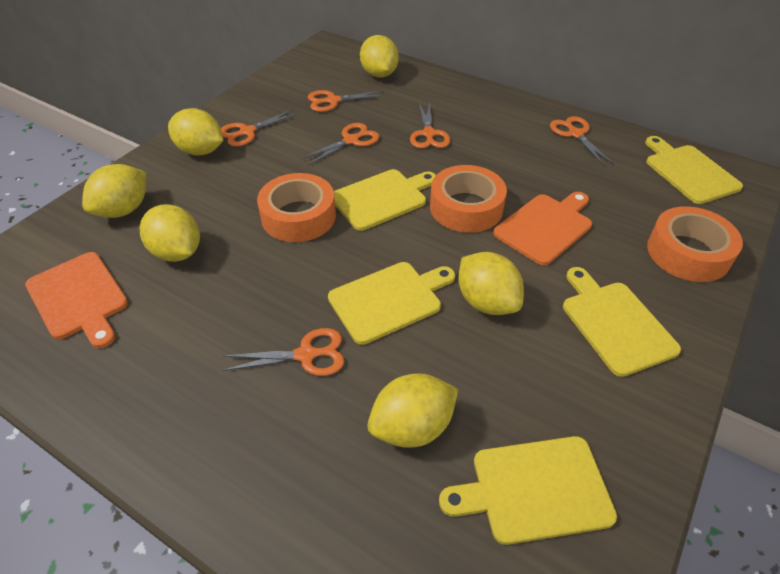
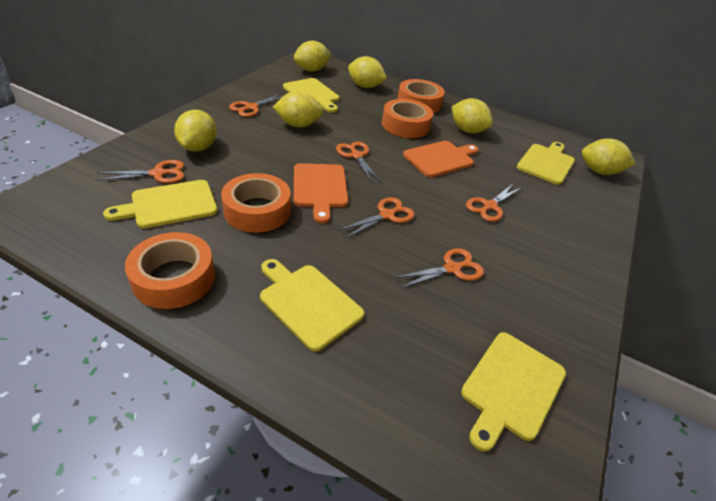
orange tape: 3 -> 4

